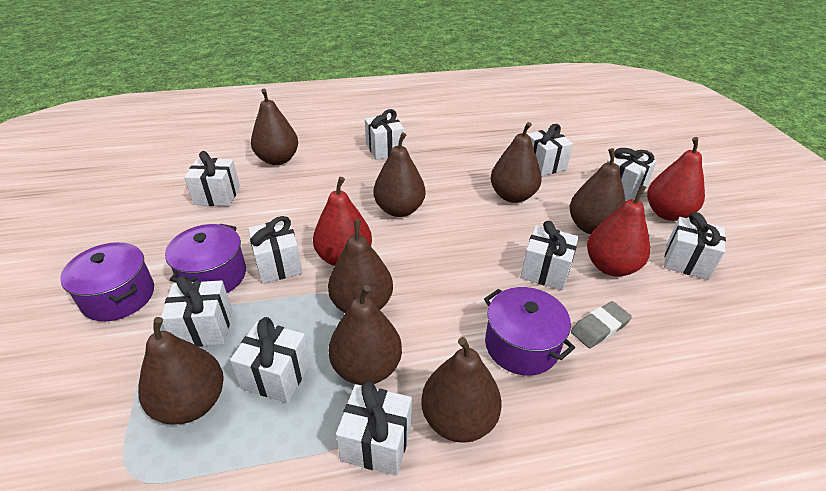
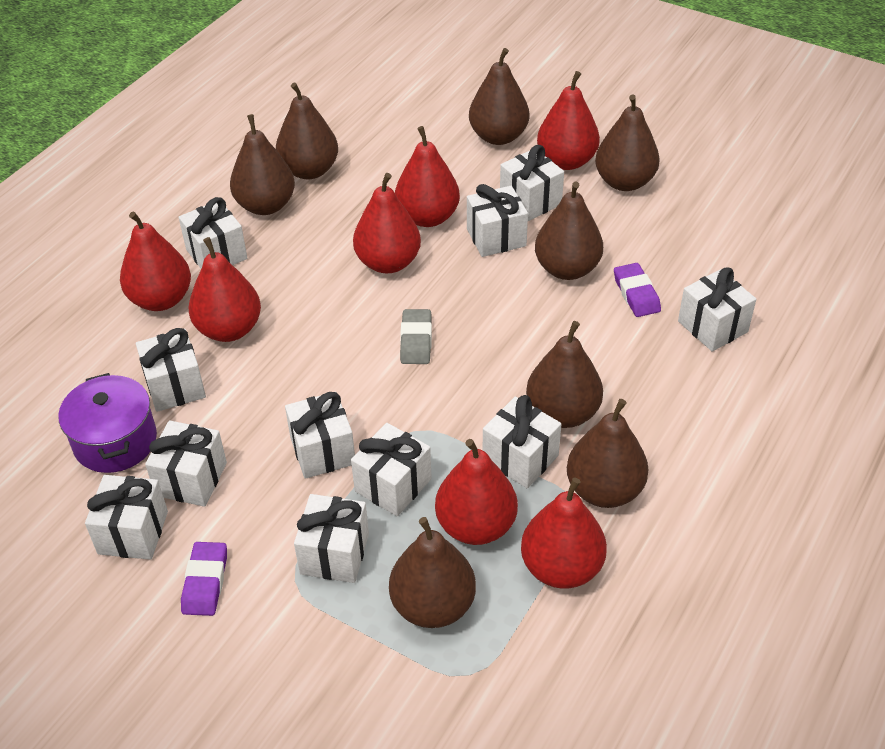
purple eraser: 0 -> 2
purple pot: 3 -> 1
red pear: 3 -> 7
white gift: 10 -> 11

